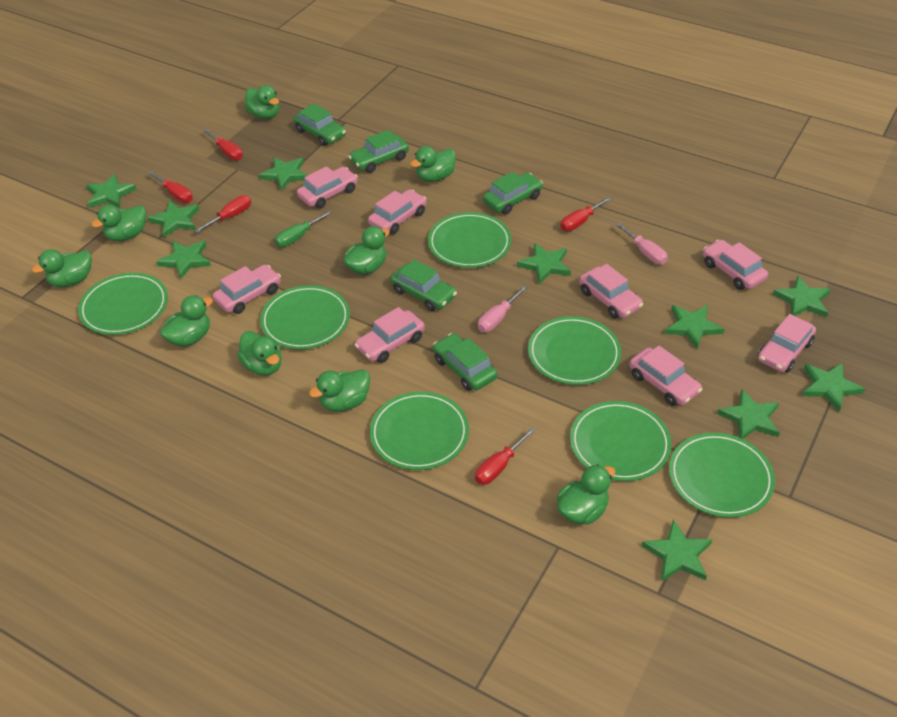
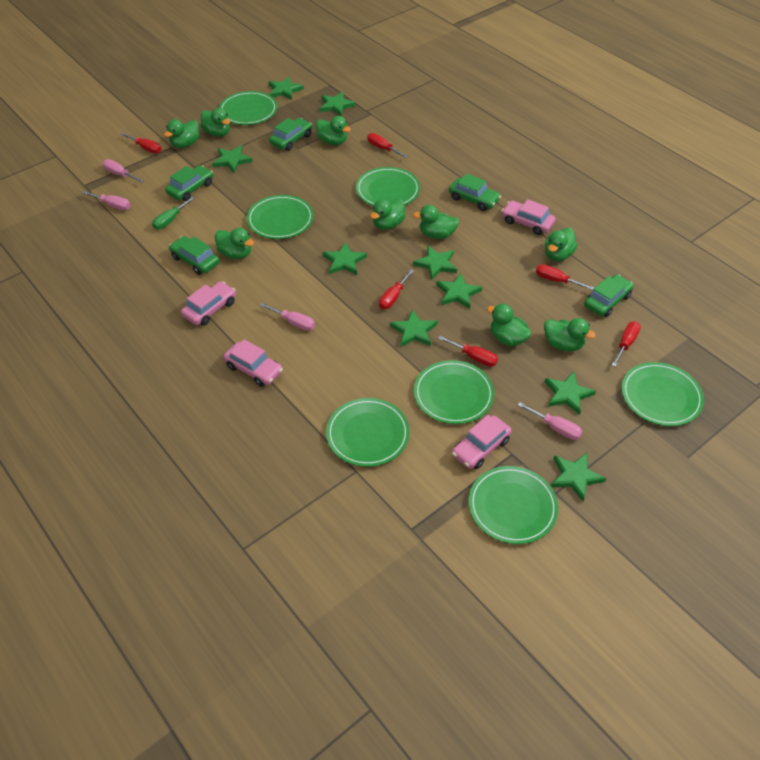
green star: 10 -> 9
pink car: 8 -> 4
pink screwdriver: 2 -> 4
red screwdriver: 5 -> 6

